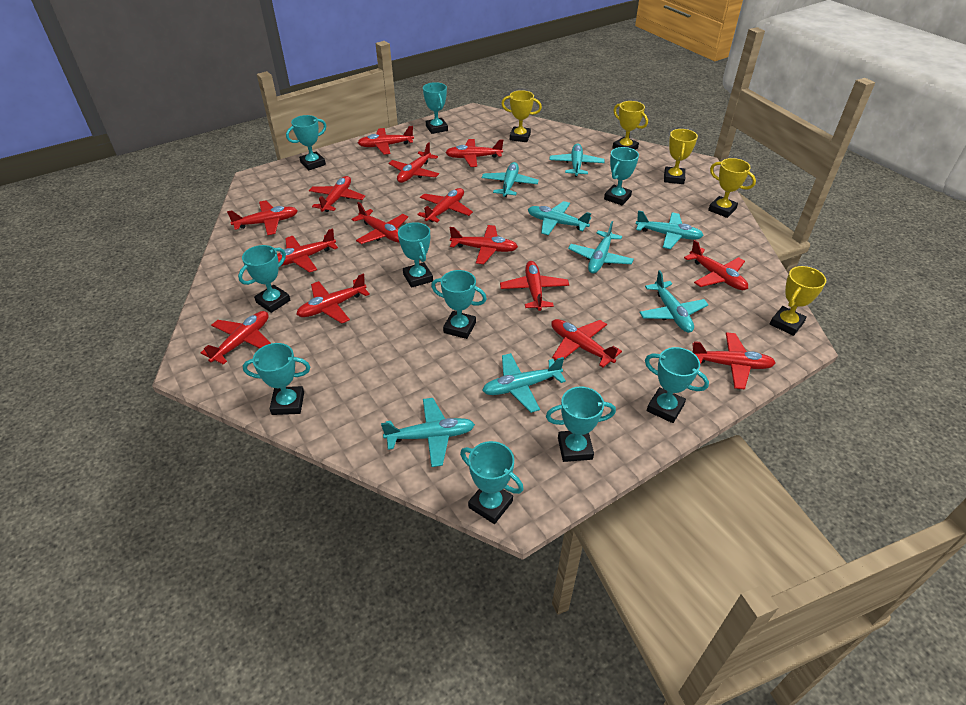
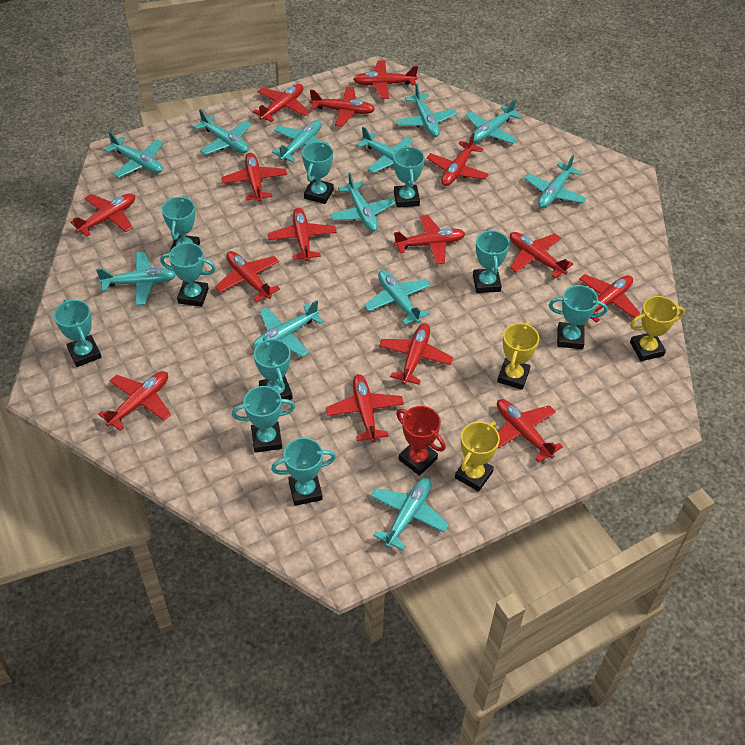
red trophy: 0 -> 1
turquoise plane: 8 -> 12
yellow trophy: 5 -> 3

